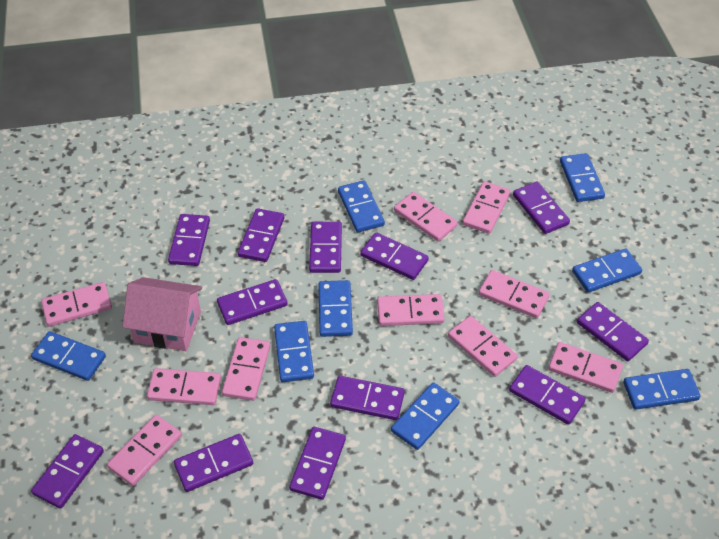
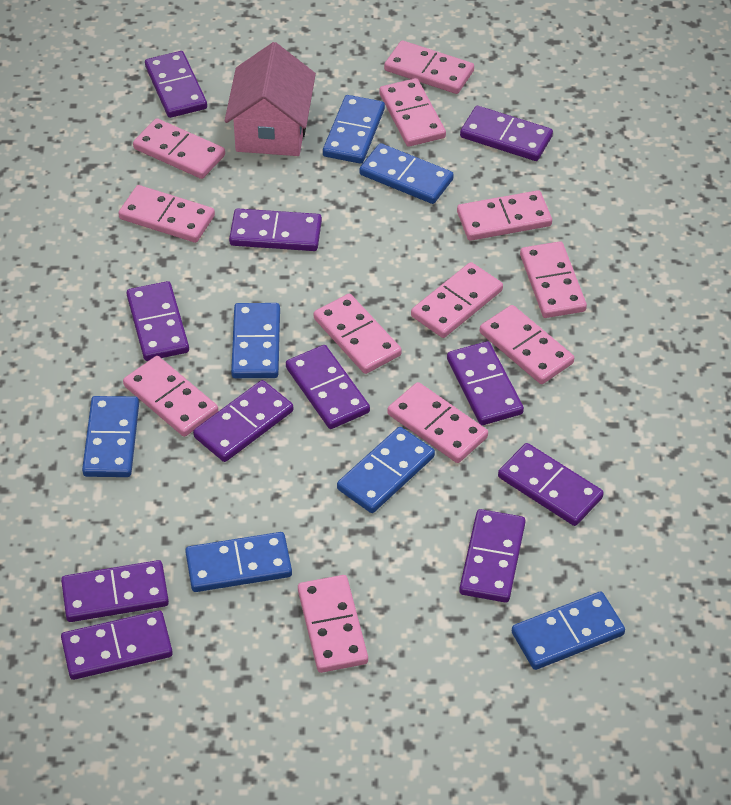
blue domino: 8 -> 7
pink domino: 10 -> 12
purple domino: 12 -> 11

